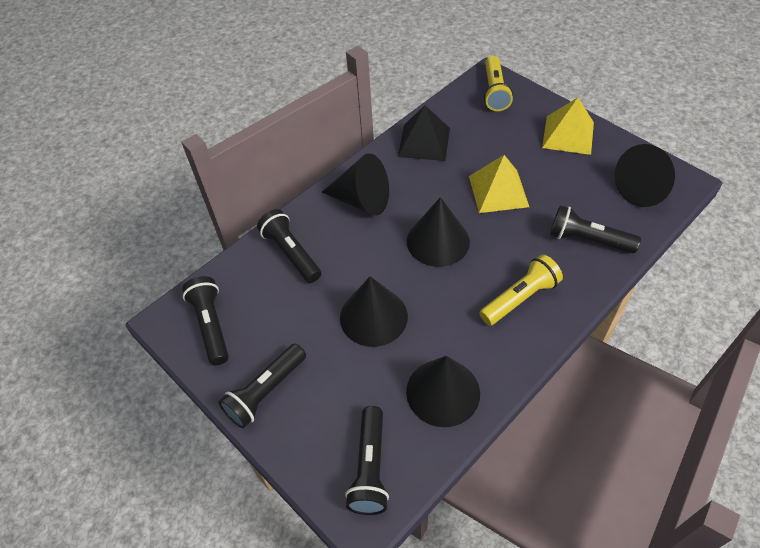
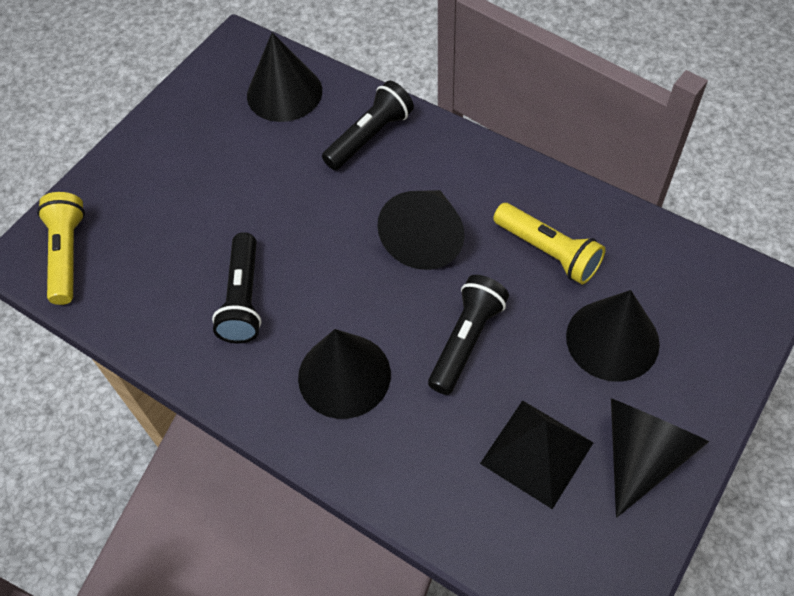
black flashlight: 5 -> 3
yellow pyramid: 2 -> 0

